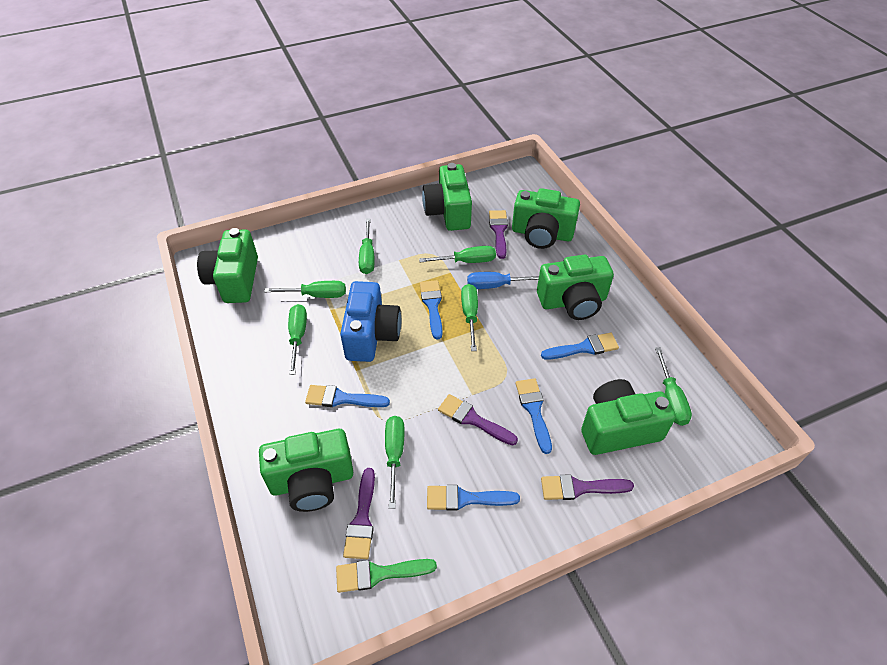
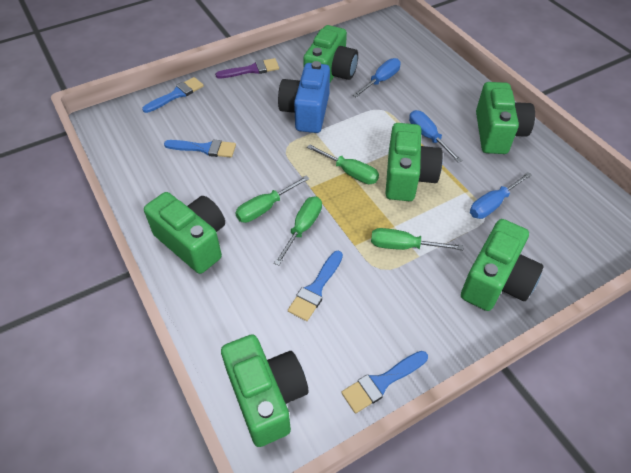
blue brush: 5 -> 4
blue screwdriver: 1 -> 3
green brush: 1 -> 0
green screwdriver: 7 -> 4
purple brush: 4 -> 1

